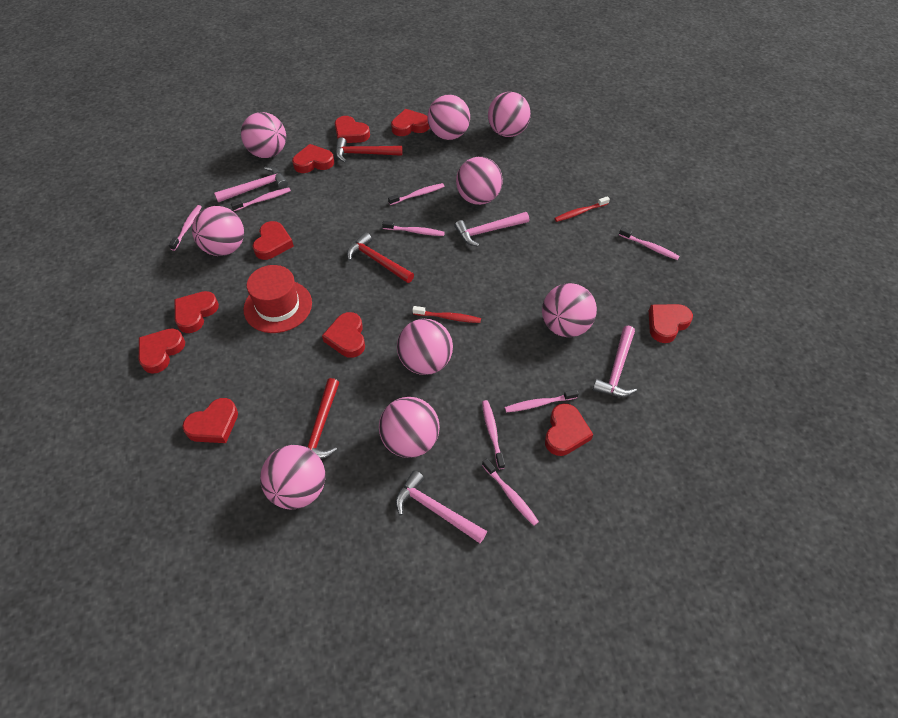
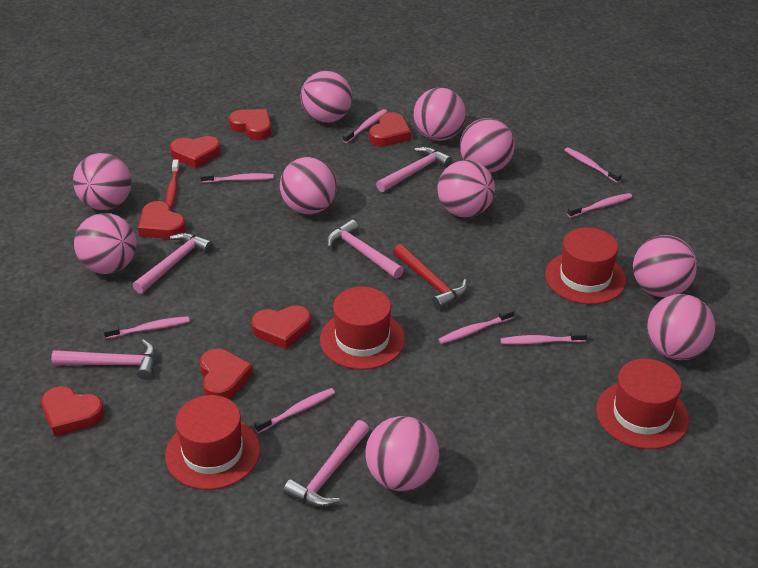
pink ball: 9 -> 10
pink hammer: 4 -> 5
red hammer: 3 -> 1
red hat: 1 -> 4
red heart: 10 -> 7
red toothbrush: 2 -> 1

